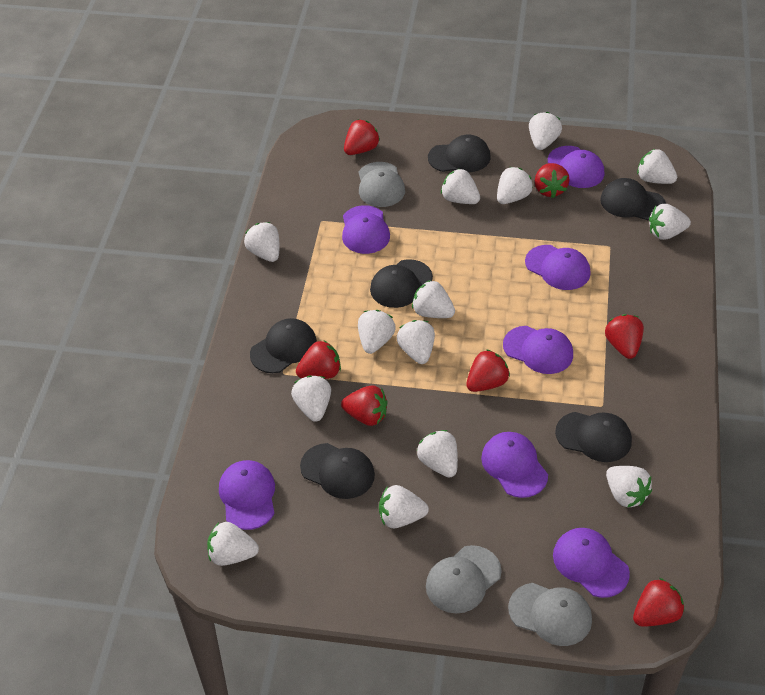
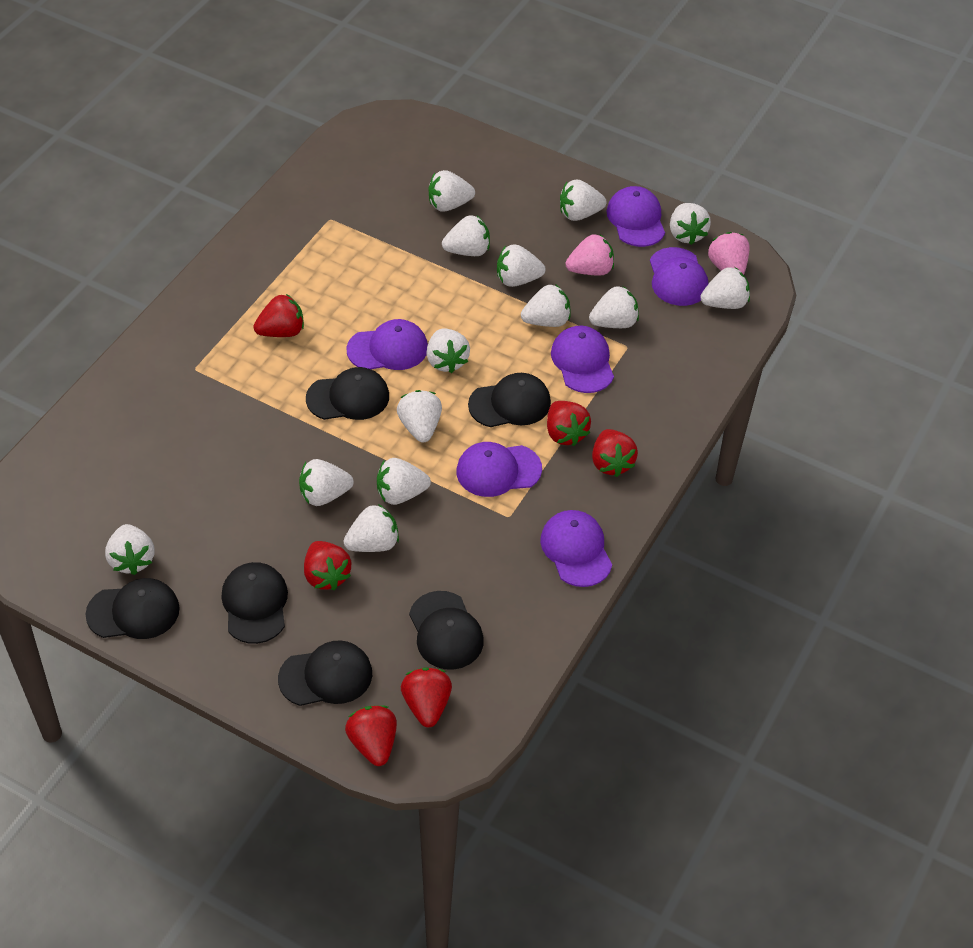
grey cap: 3 -> 0
pink strawberry: 0 -> 2
purple cap: 7 -> 6
red strawberry: 7 -> 6

